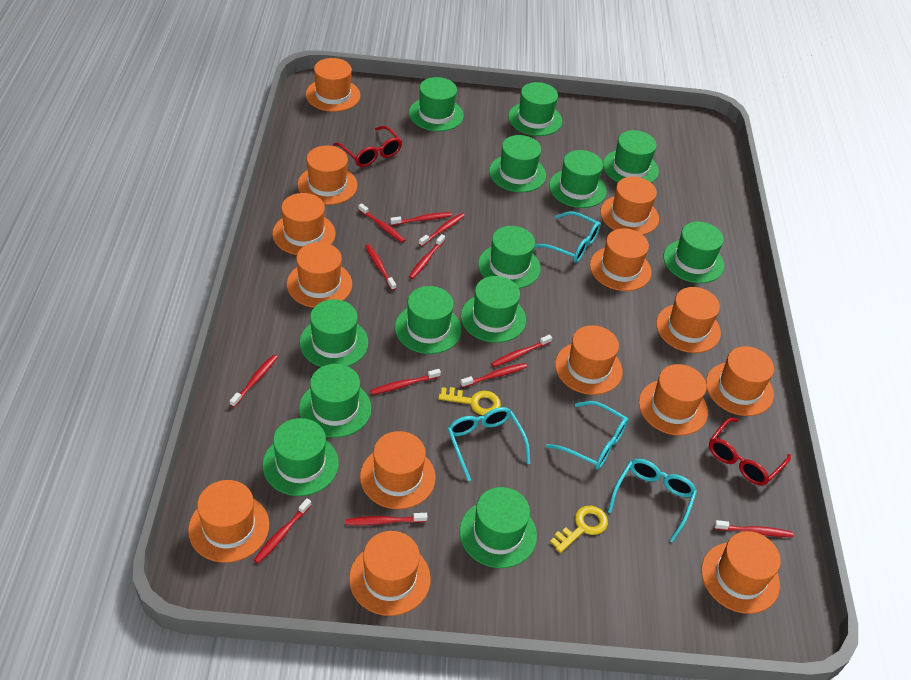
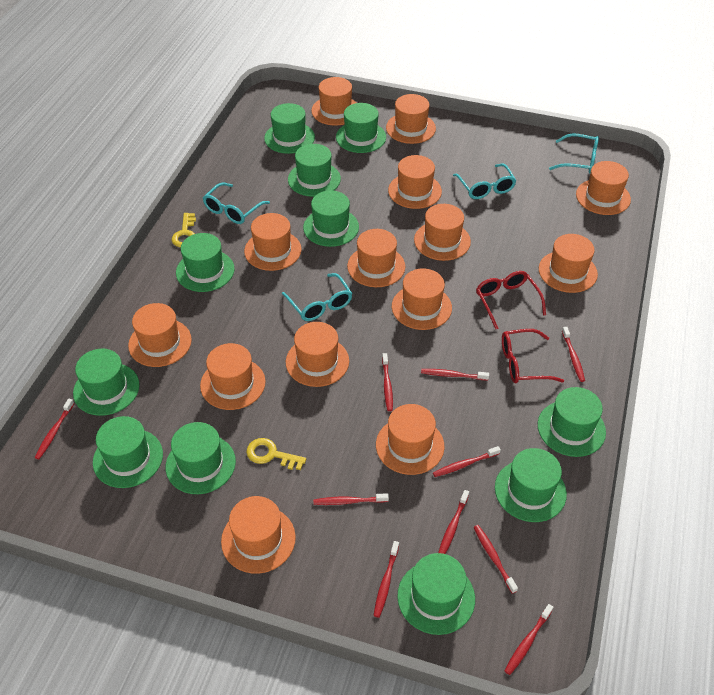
green hat: 13 -> 11
red toothbrush: 12 -> 10

